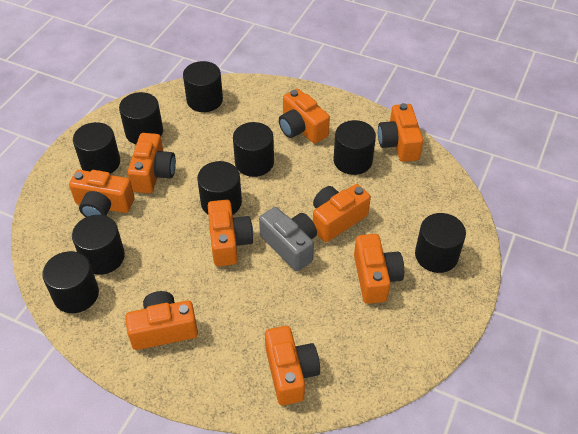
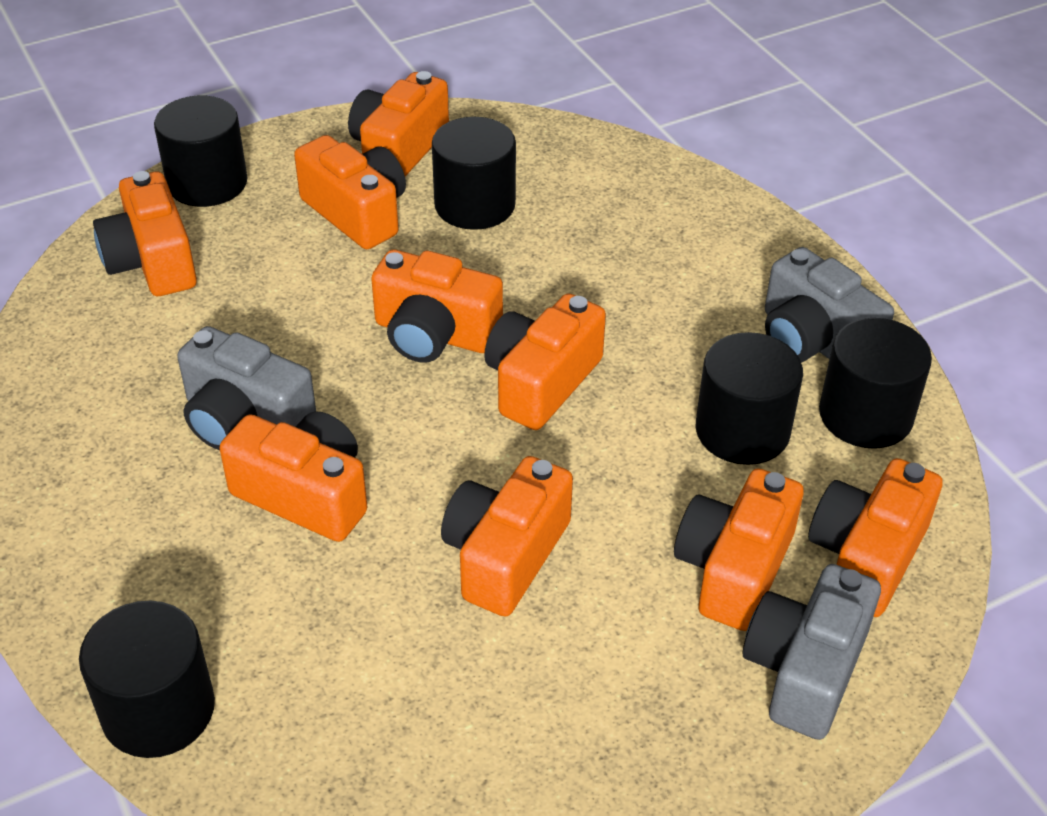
black cylinder: 9 -> 5
grey camera: 1 -> 3

